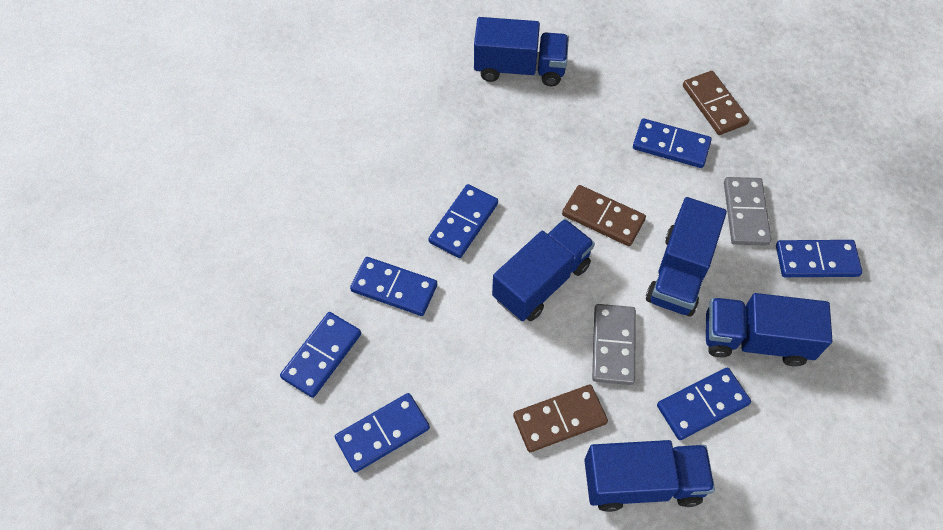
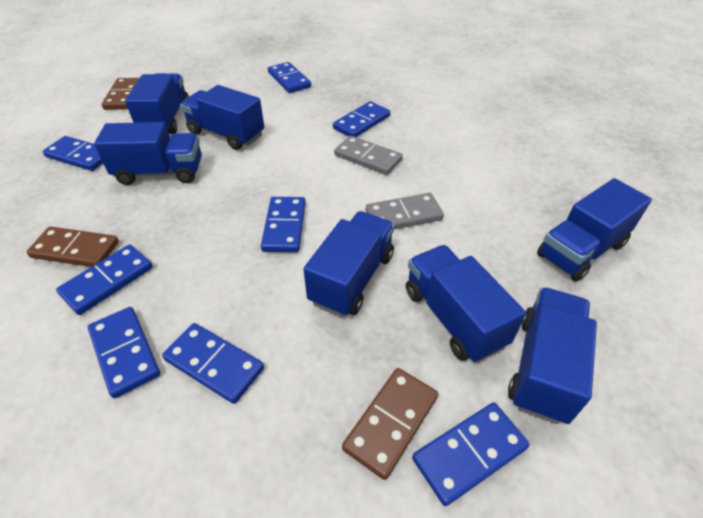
blue domino: 7 -> 8
blue truck: 5 -> 7

